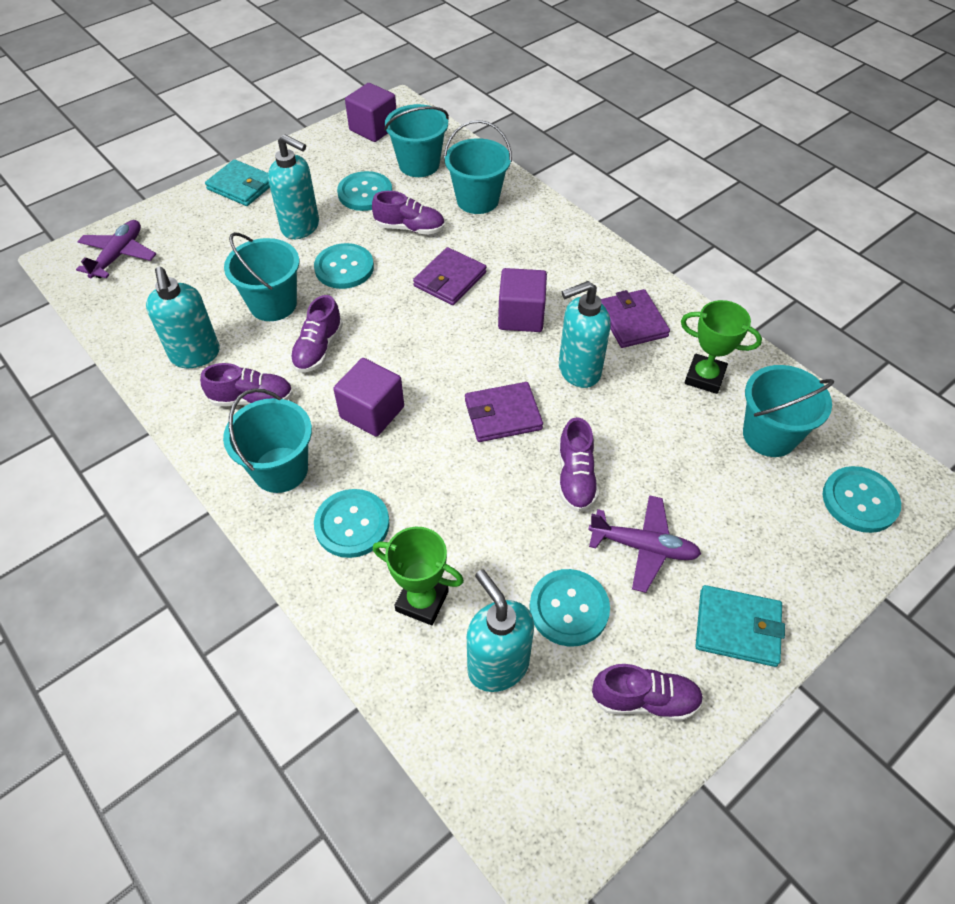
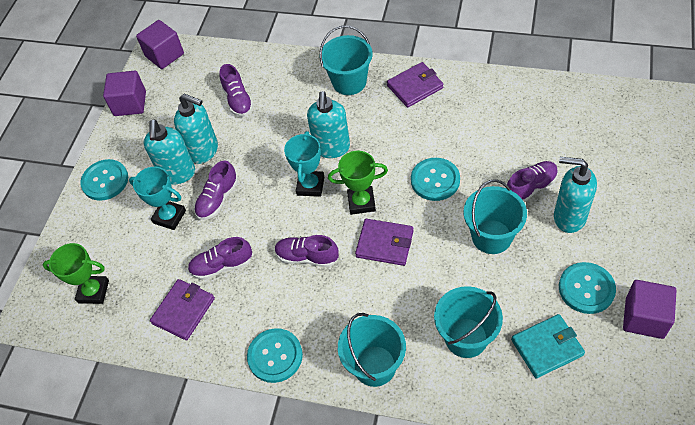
purple plane: 2 -> 0
turquoise bucket: 5 -> 4
turquoise button: 5 -> 4
turquoise trophy: 0 -> 2
turquoise wallet: 2 -> 1

